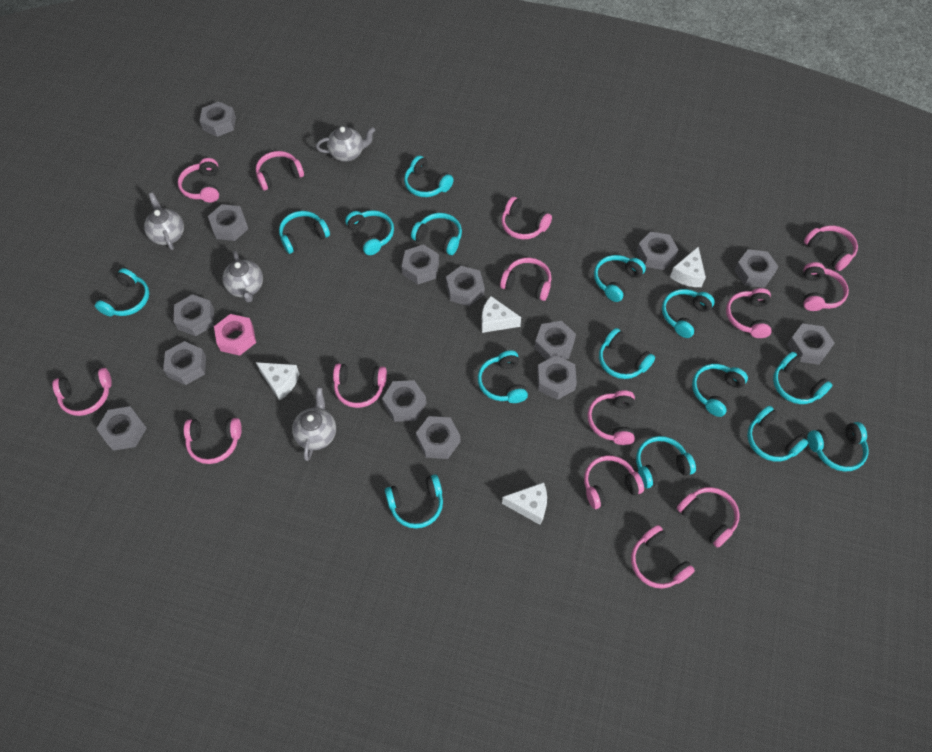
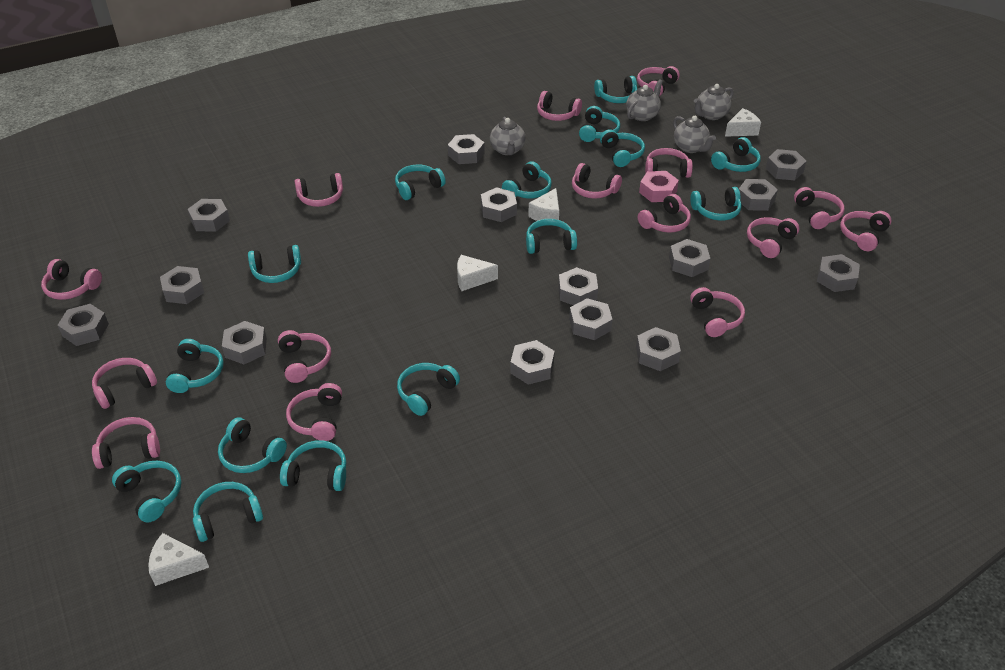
pink headphones: 14 -> 15

